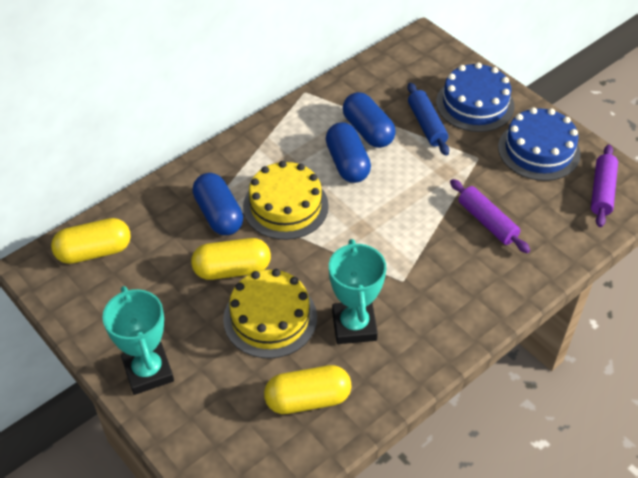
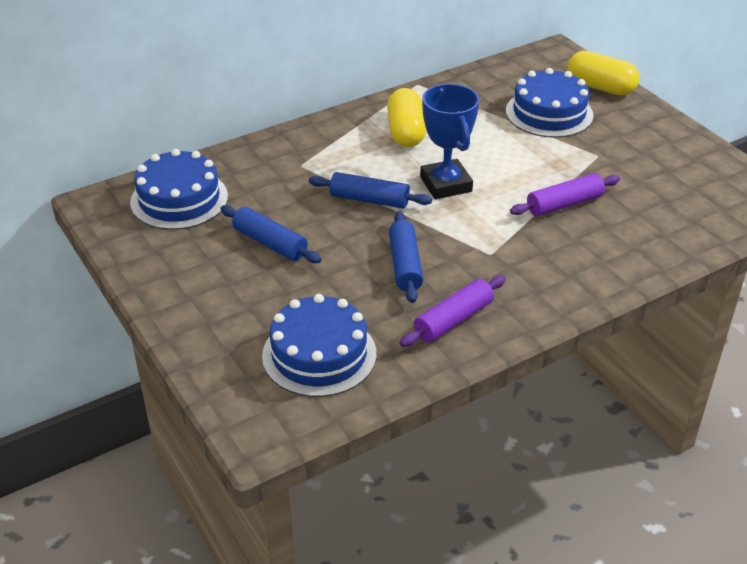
blue cake: 2 -> 3
blue capsule: 3 -> 0
blue rolling pin: 1 -> 3
blue trophy: 0 -> 1
turquoise trophy: 2 -> 0
yellow cake: 2 -> 0
yellow capsule: 3 -> 2

